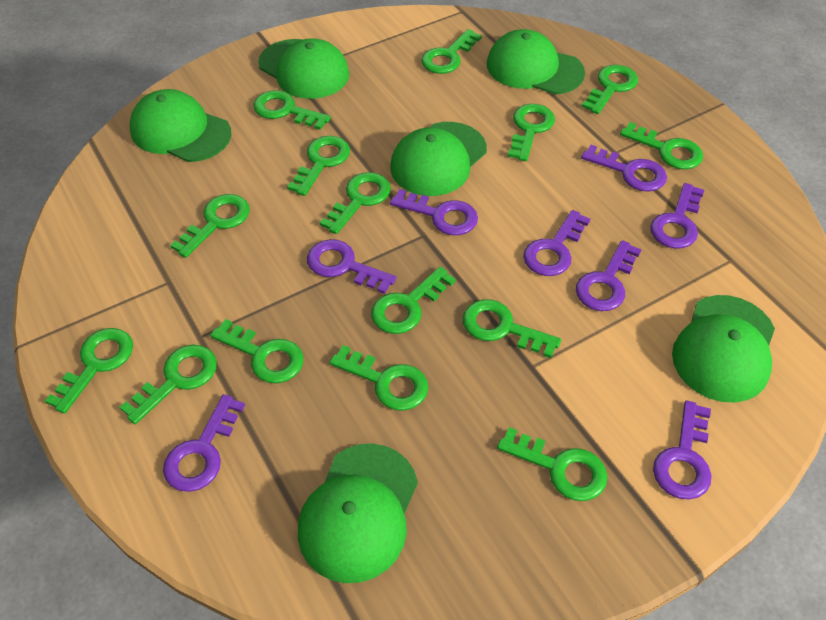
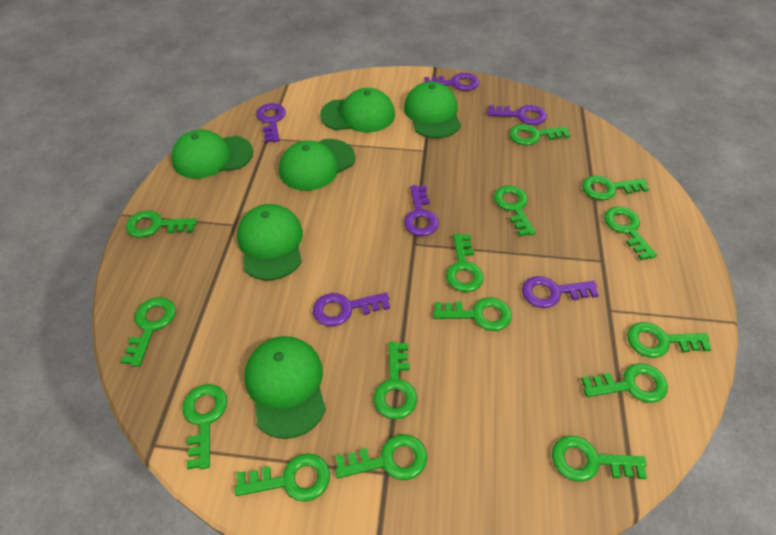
purple key: 8 -> 6

